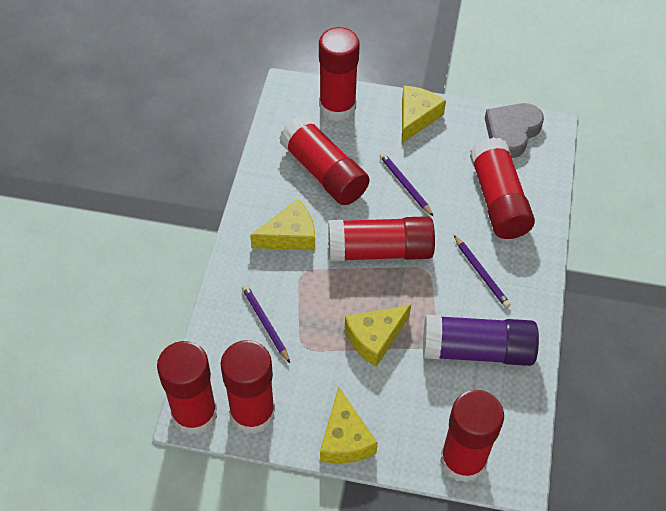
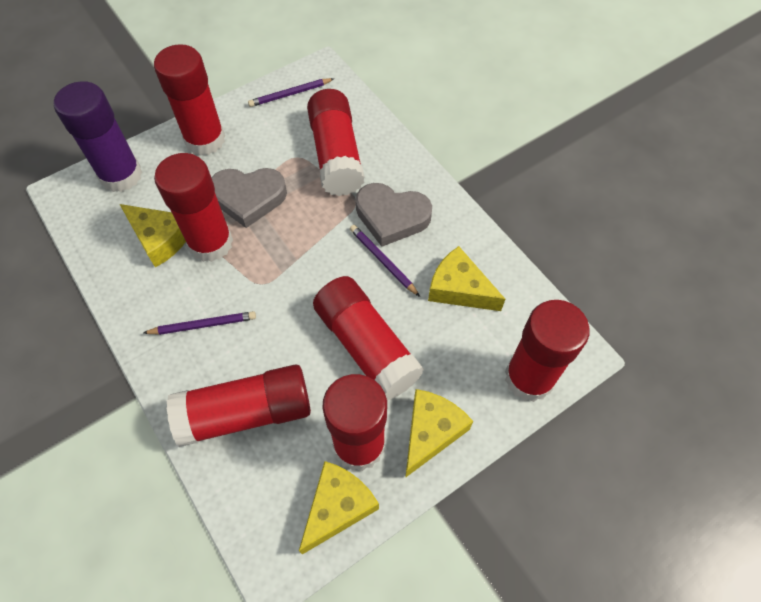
grey heart: 1 -> 2

